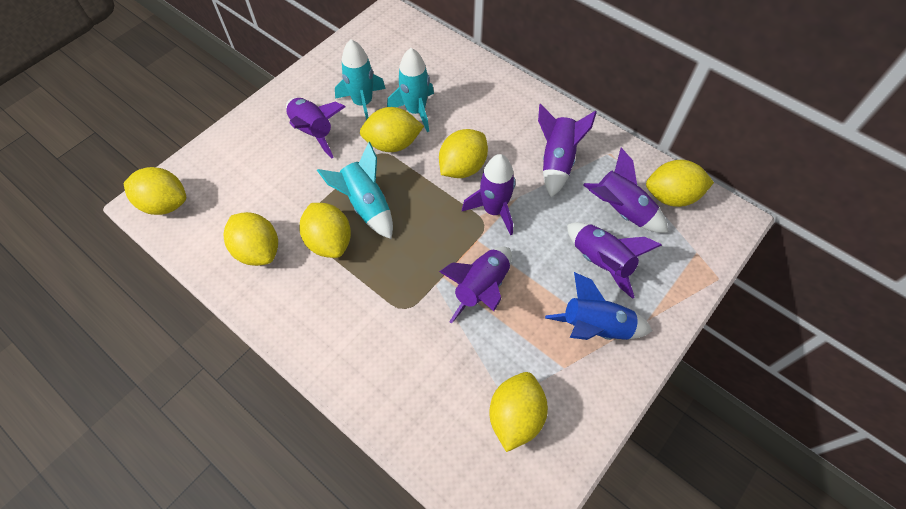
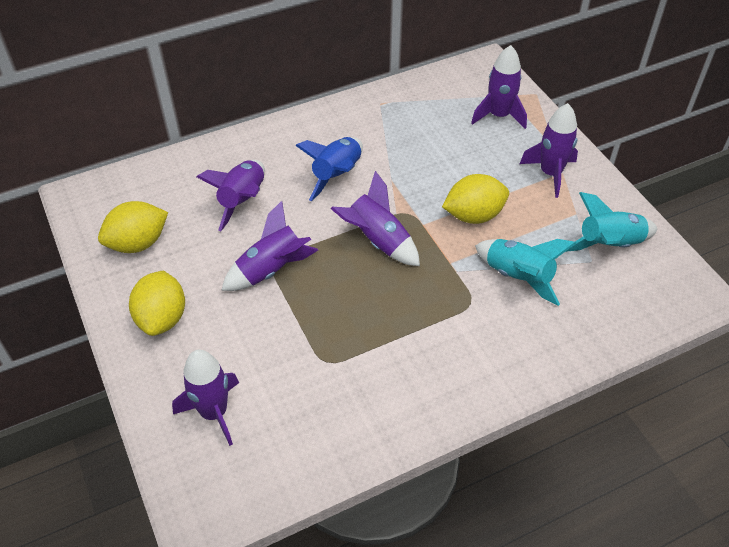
turquoise rocket: 3 -> 2
yellow lemon: 7 -> 3

